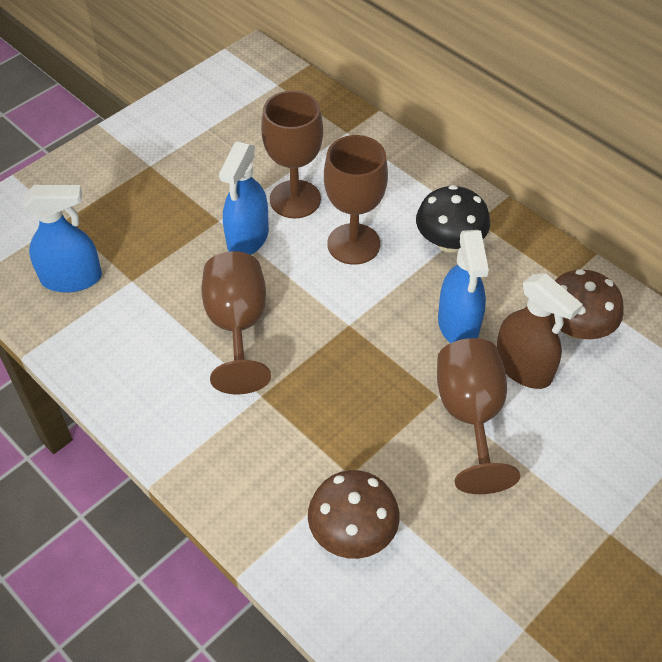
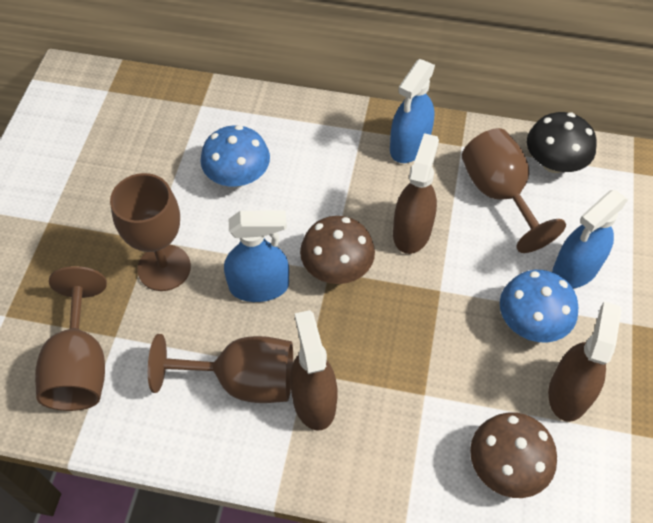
blue mushroom: 0 -> 2
brown spray bottle: 1 -> 3

